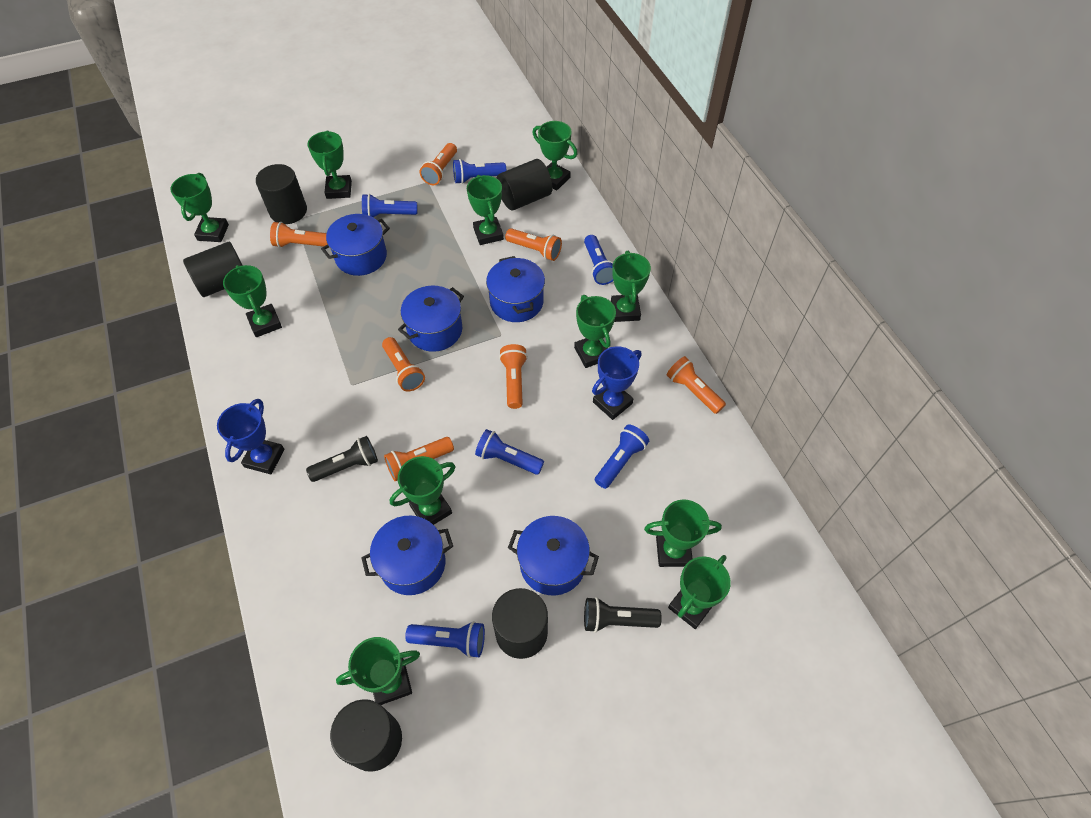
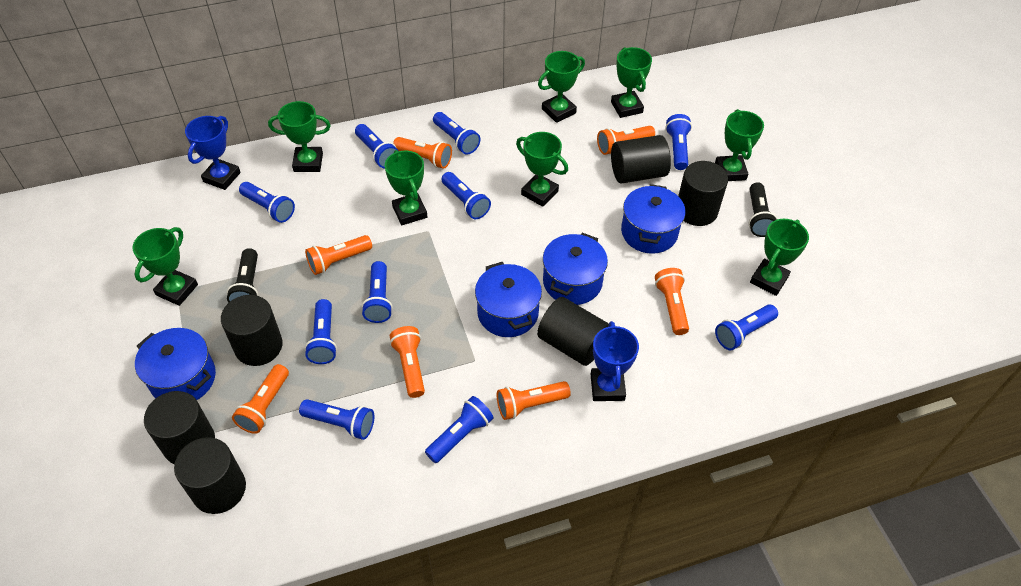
black cylinder: 5 -> 6
blue flashlight: 6 -> 10
blue pot: 5 -> 4
green trophy: 11 -> 8

